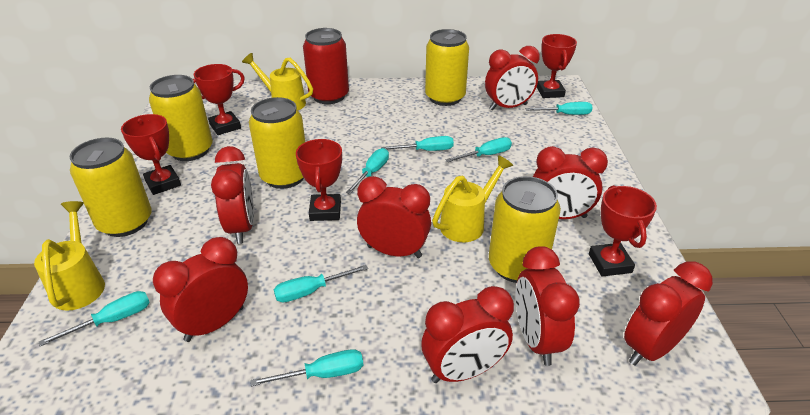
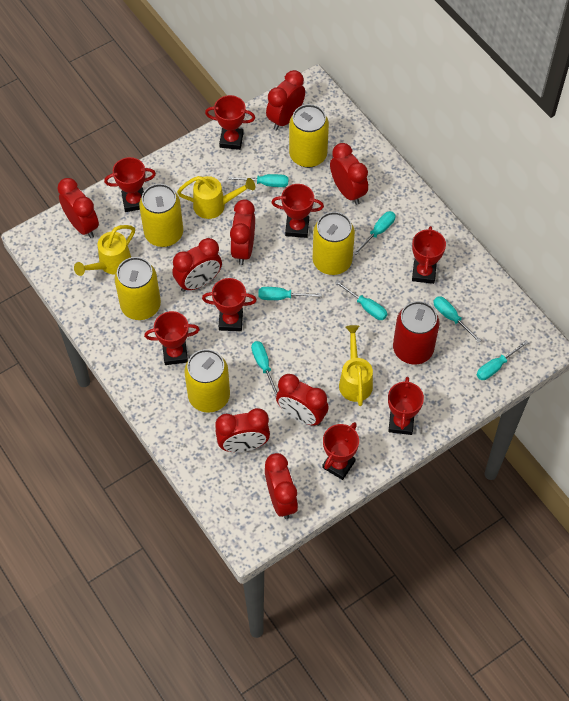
red trophy: 5 -> 8

